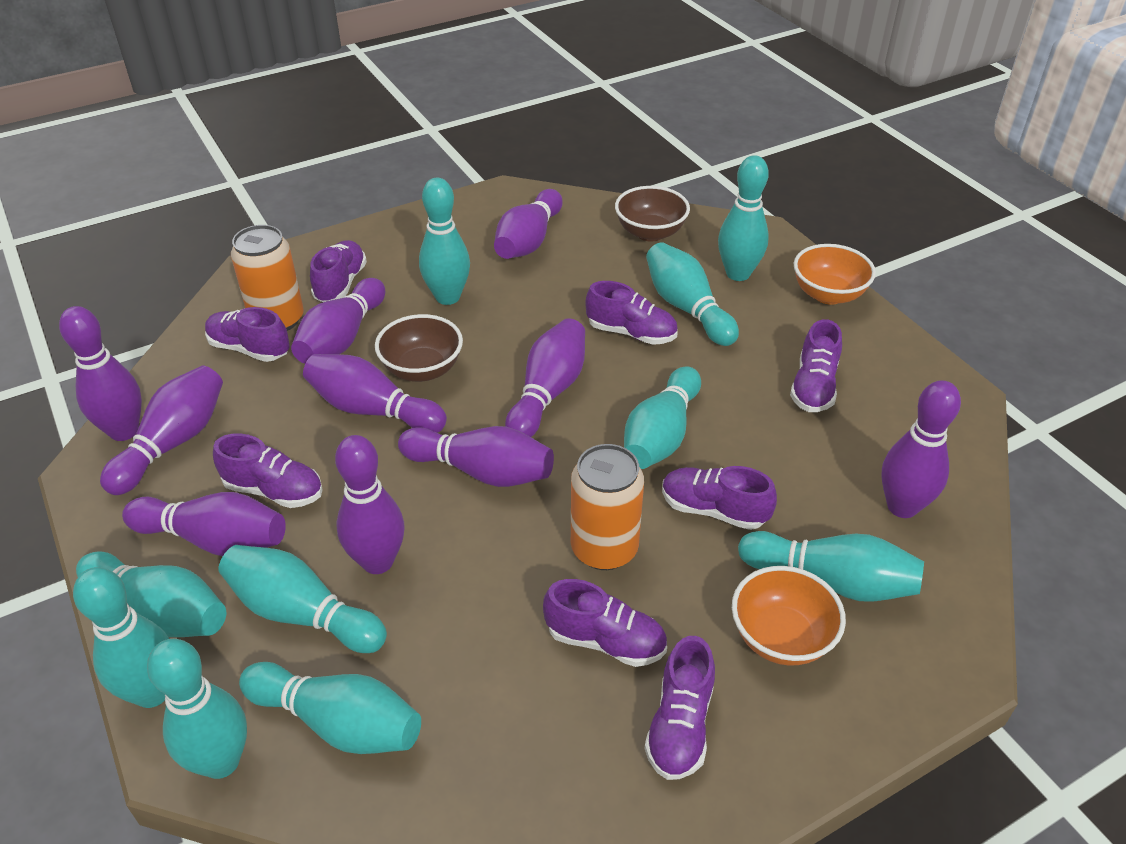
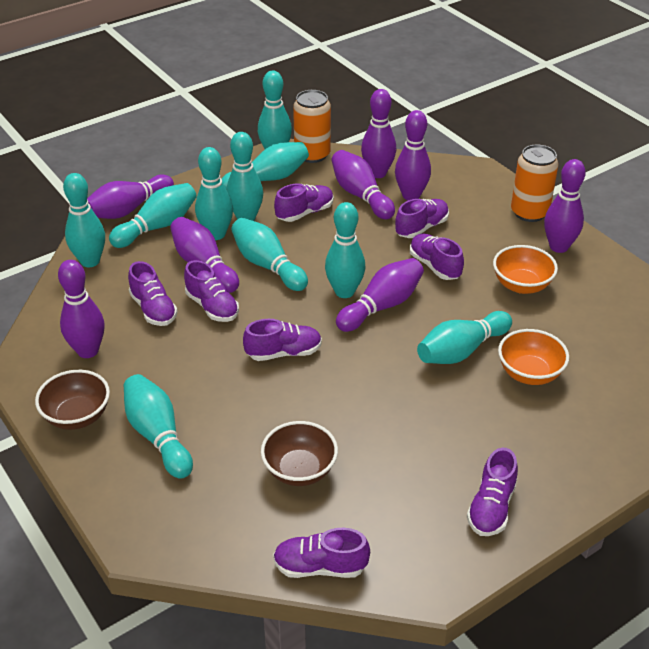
purple bowling pin: 10 -> 8

